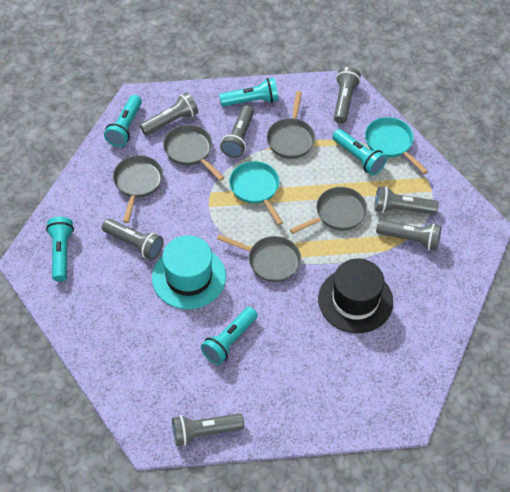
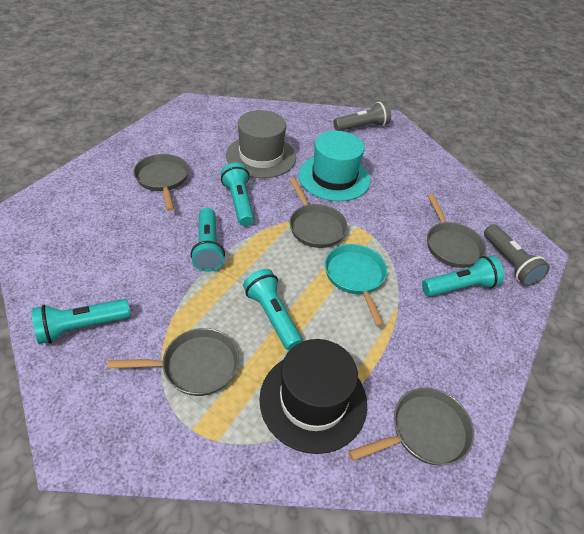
grey flashlight: 7 -> 2
grey hat: 0 -> 1
turquoise pan: 2 -> 1

